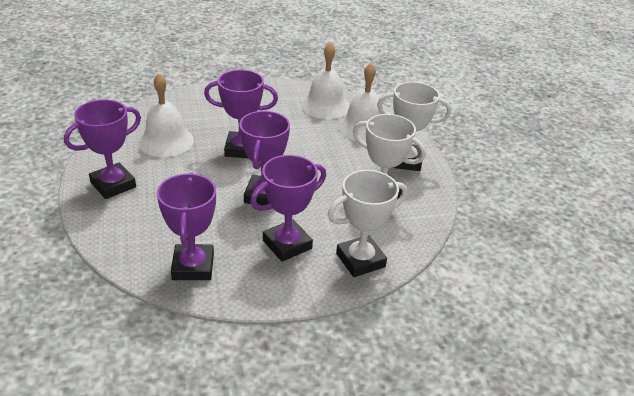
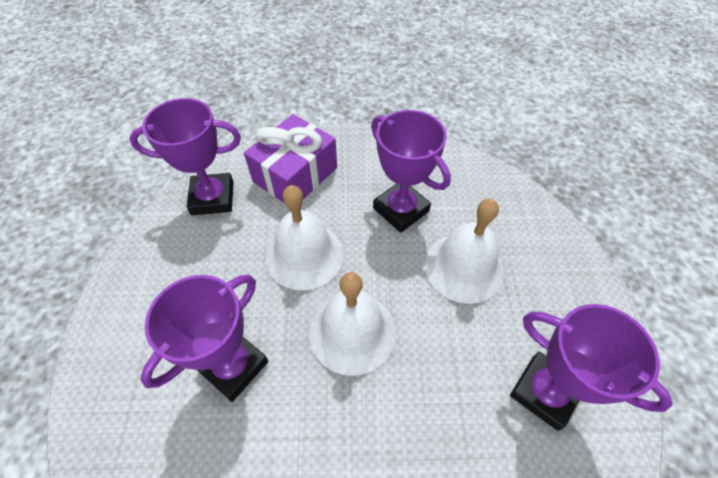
purple gift: 0 -> 1
purple trophy: 5 -> 4
white trophy: 3 -> 0

